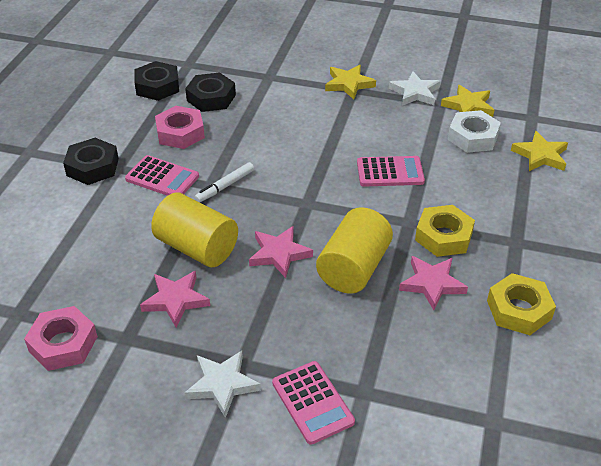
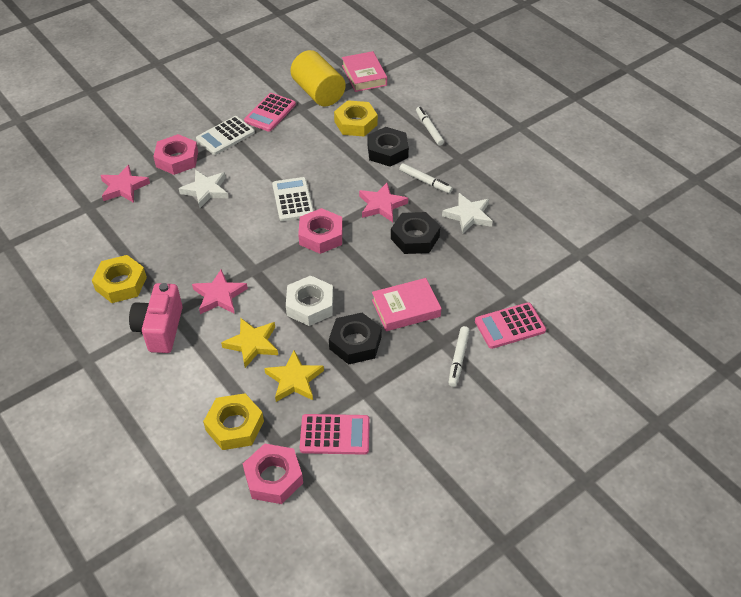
pink book: 0 -> 2
pink camera: 0 -> 1
pink nut: 2 -> 3
white calculator: 0 -> 2
white marker: 1 -> 3
yellow cylinder: 2 -> 1
yellow nut: 2 -> 3
yellow star: 3 -> 2

